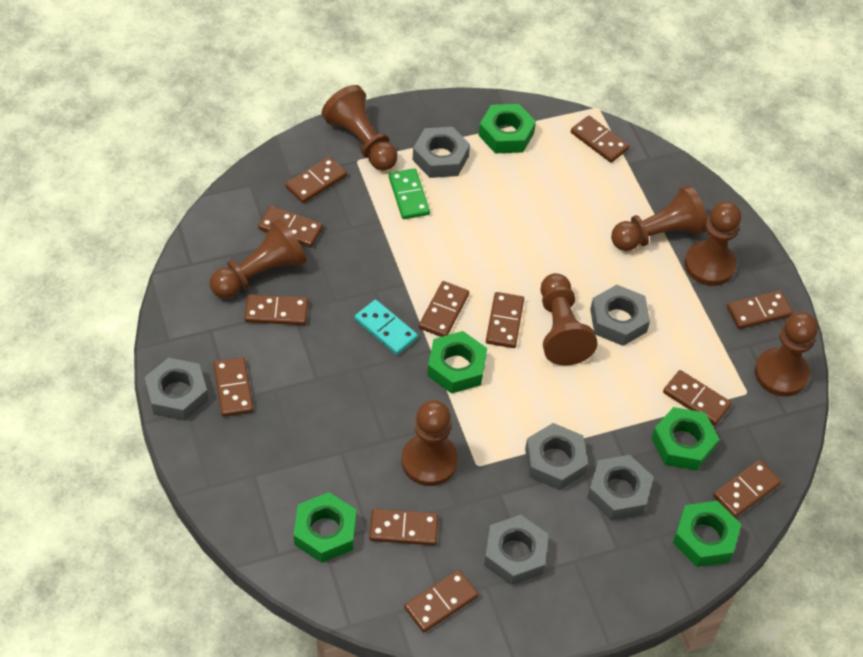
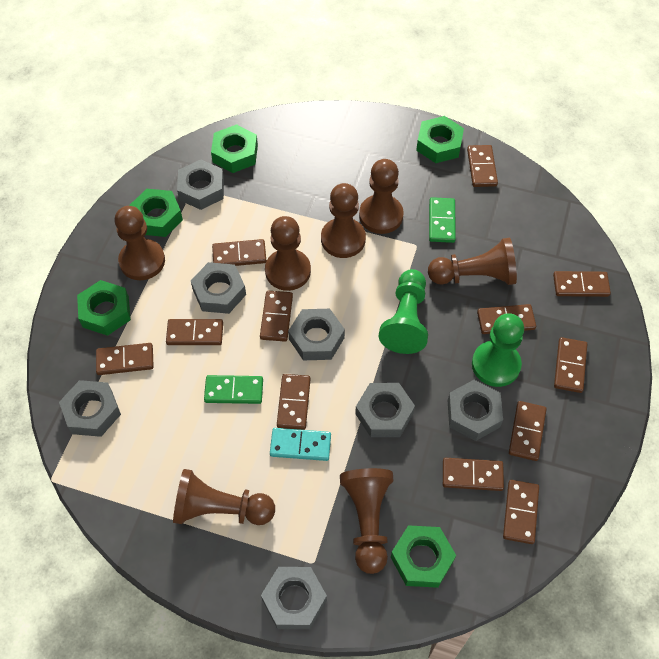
green domino: 1 -> 2
green pawn: 0 -> 2
grey nut: 6 -> 7

